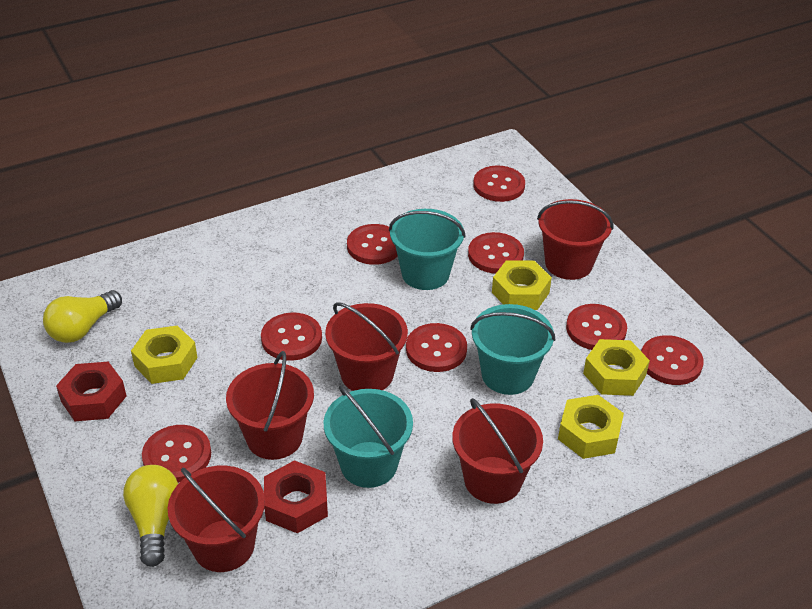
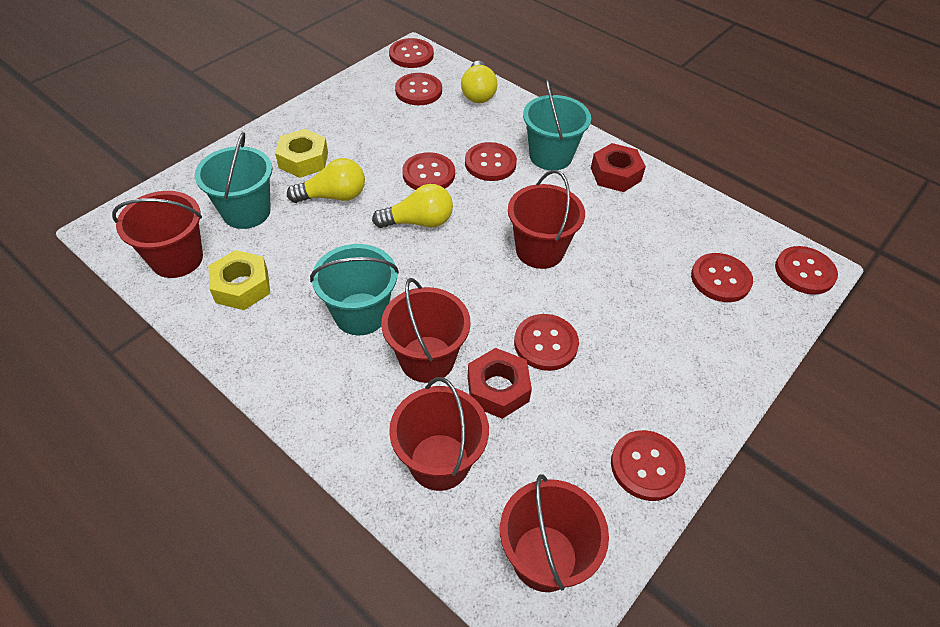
yellow light bulb: 2 -> 3
yellow nut: 4 -> 2

